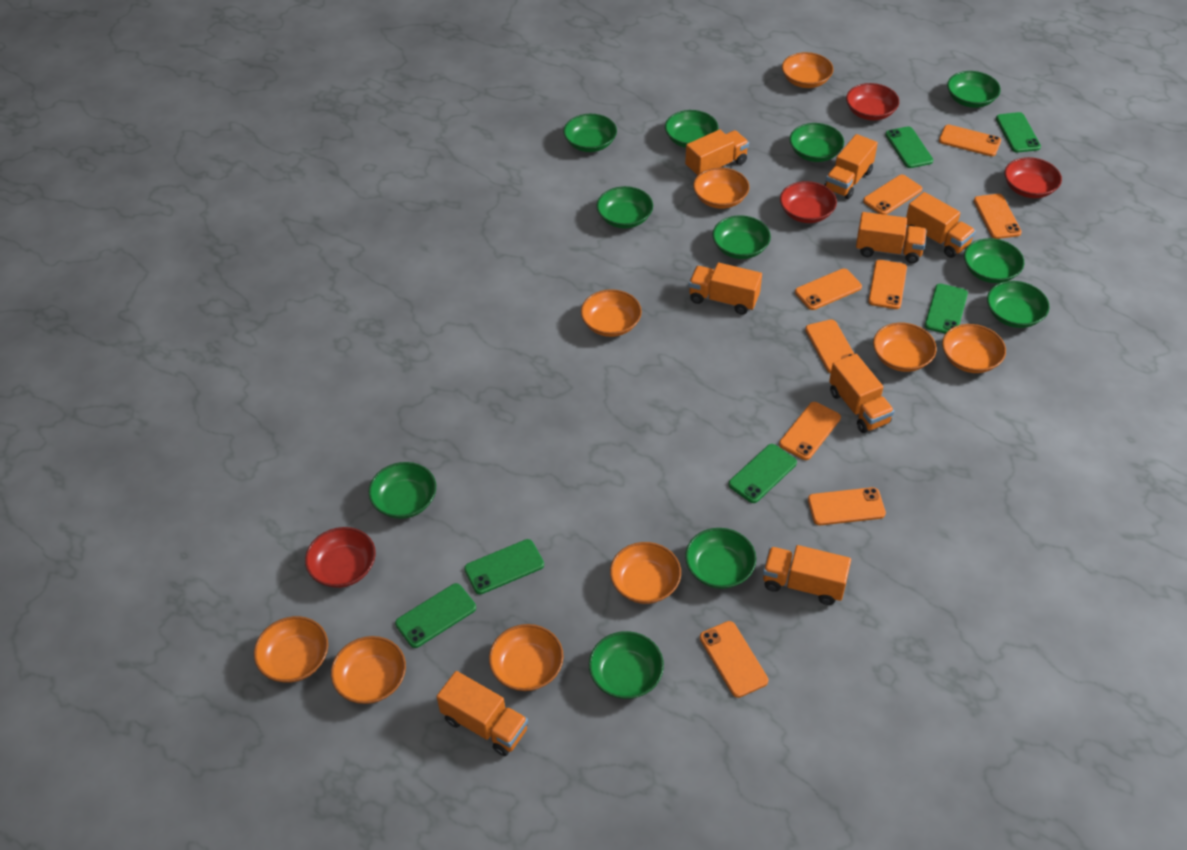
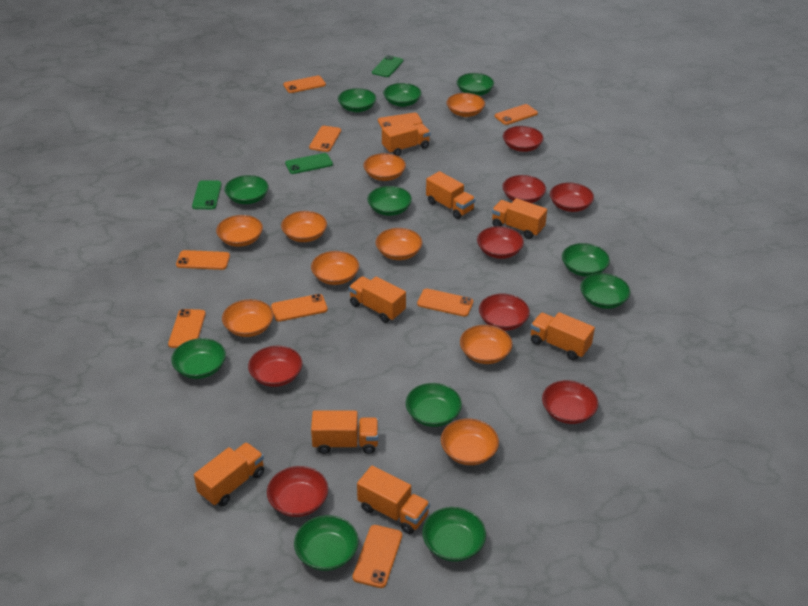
green phone: 6 -> 3
red bowl: 4 -> 8

